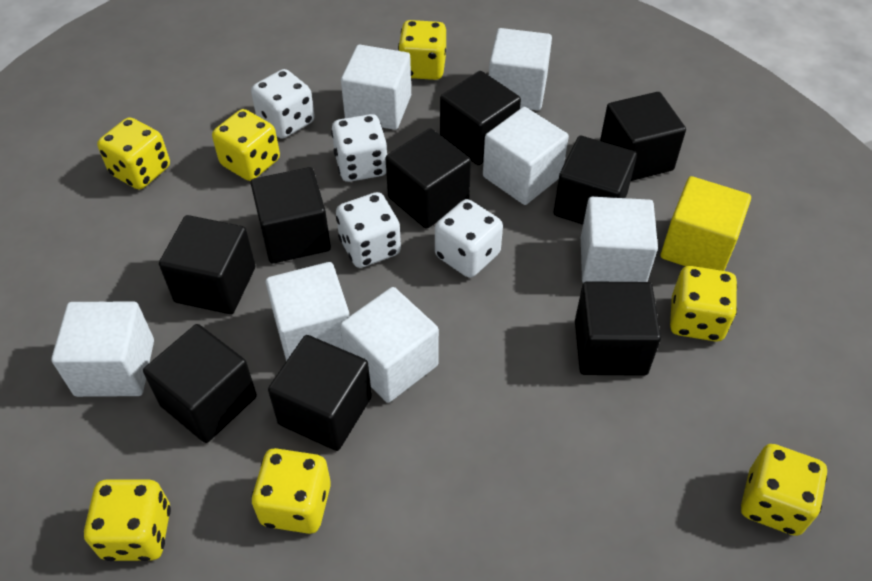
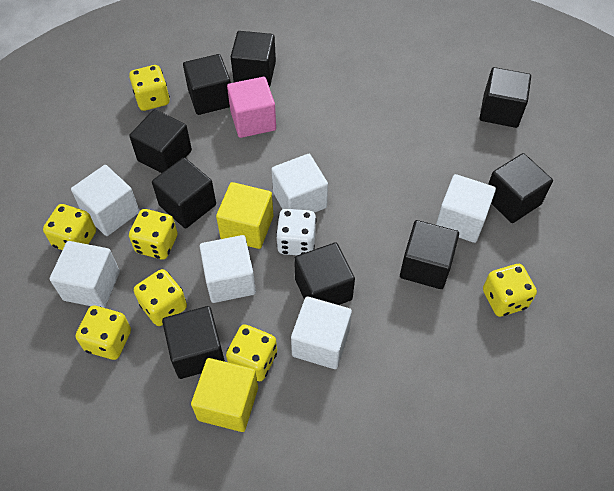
pink cube: 0 -> 1
white cube: 7 -> 6
white dice: 4 -> 1
yellow cube: 1 -> 2

